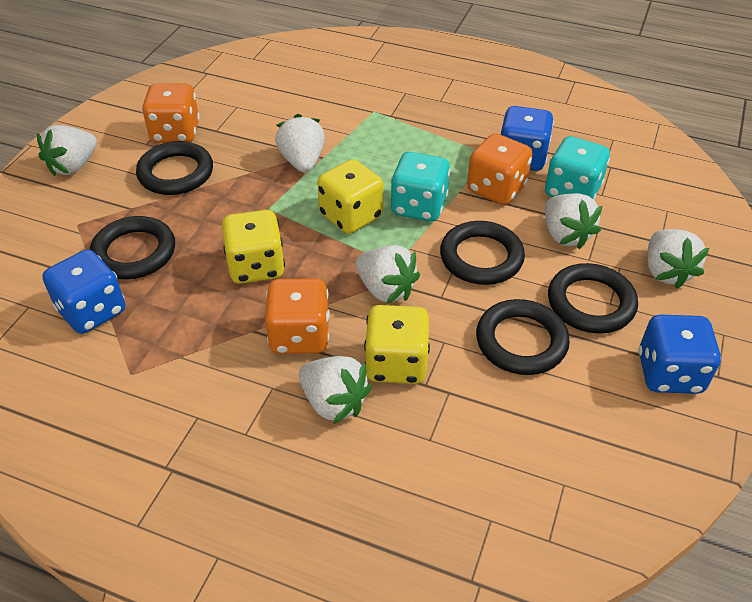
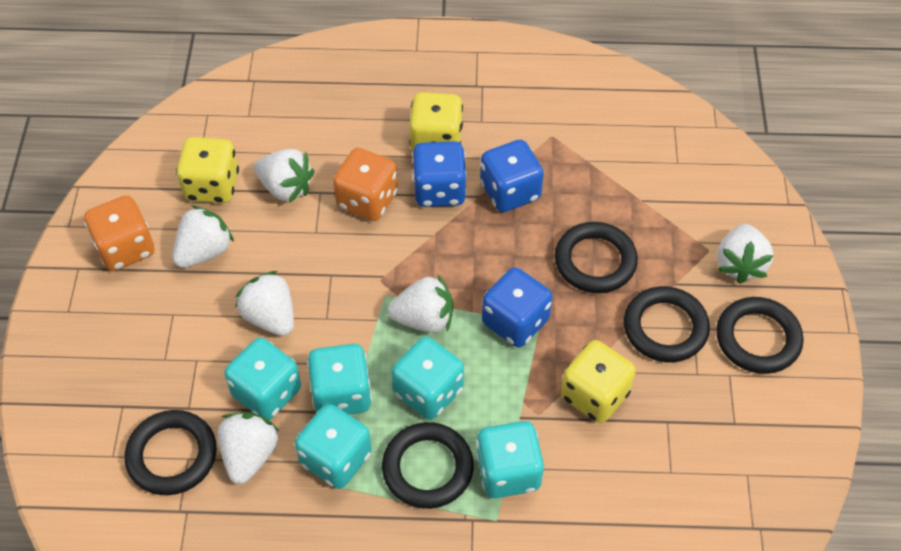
orange dice: 3 -> 2
turquoise dice: 2 -> 5

